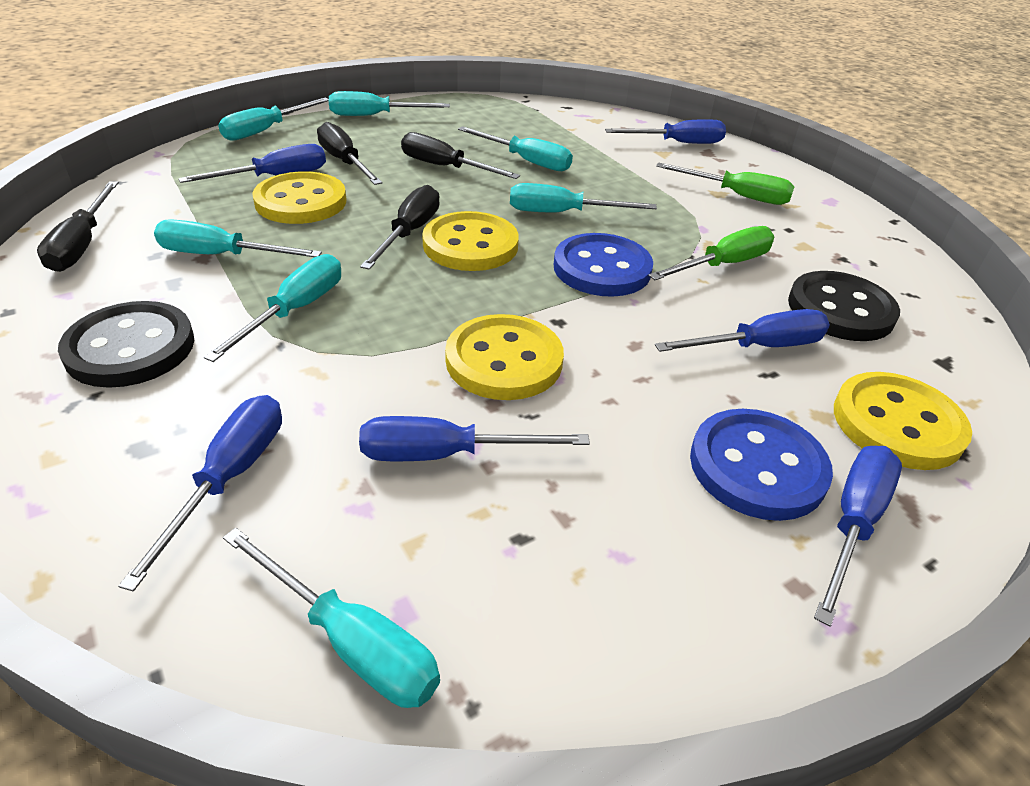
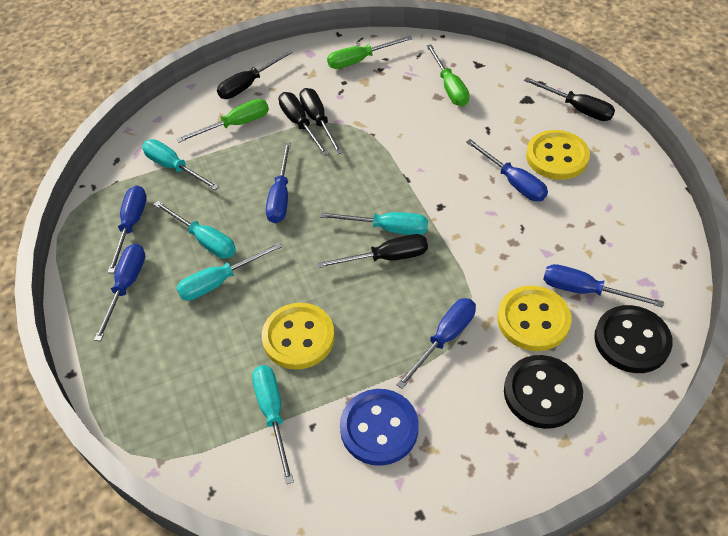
black screwdriver: 4 -> 5
blue button: 2 -> 1
green screwdriver: 2 -> 3
turquoise screwdriver: 7 -> 5
yellow button: 4 -> 3

